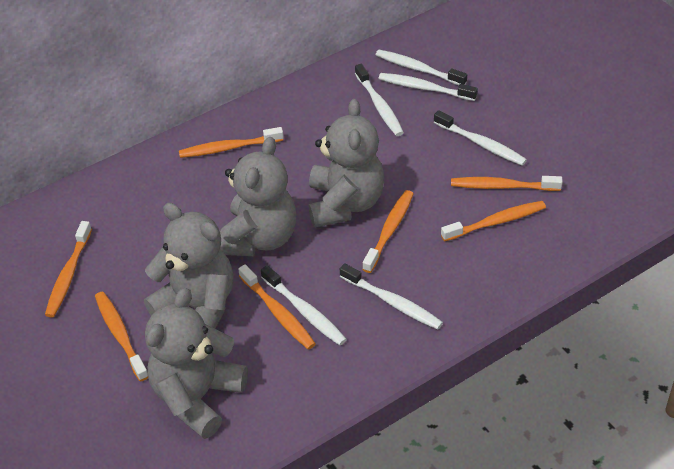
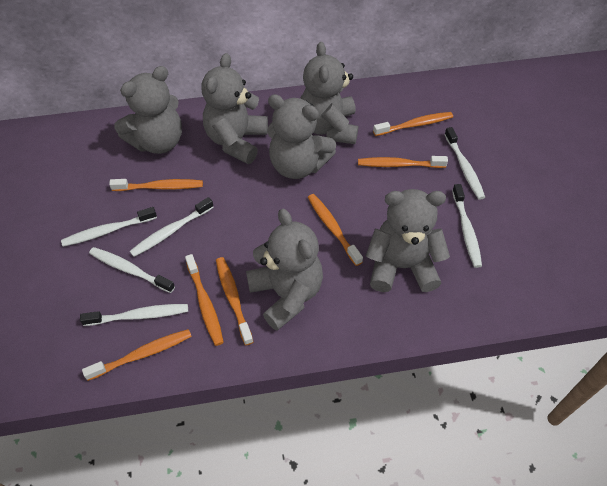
grey teddy bear: 4 -> 6

